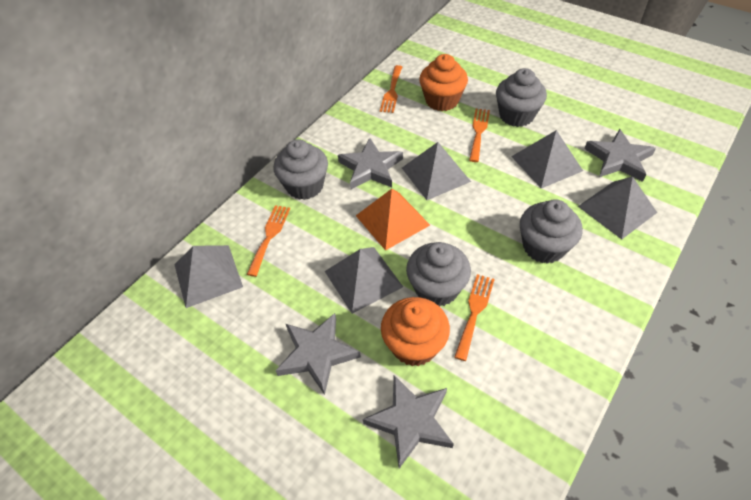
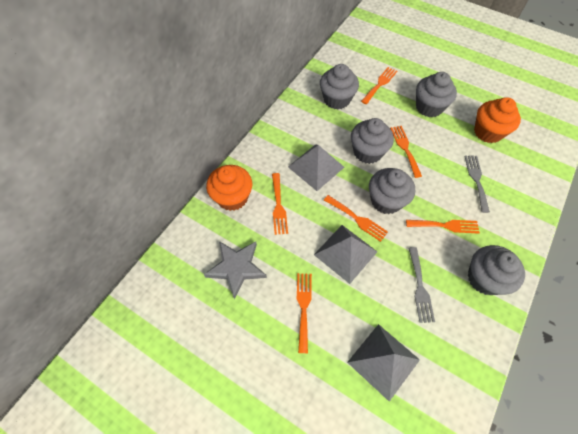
grey cupcake: 4 -> 5
grey fork: 0 -> 2
grey pyramid: 5 -> 3
grey star: 4 -> 1
orange fork: 4 -> 6
orange pyramid: 1 -> 0

